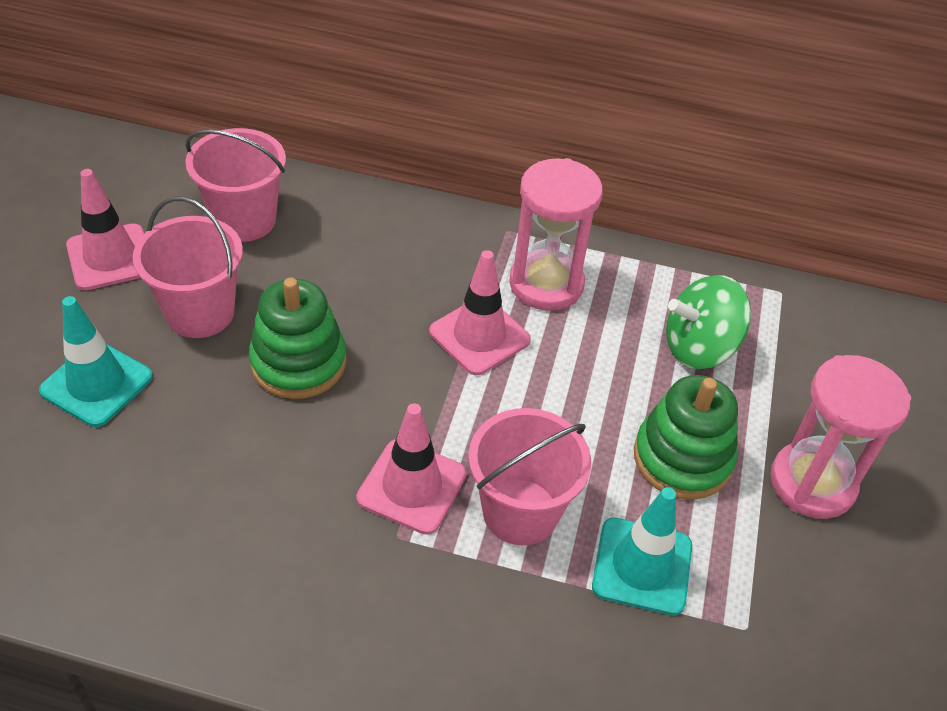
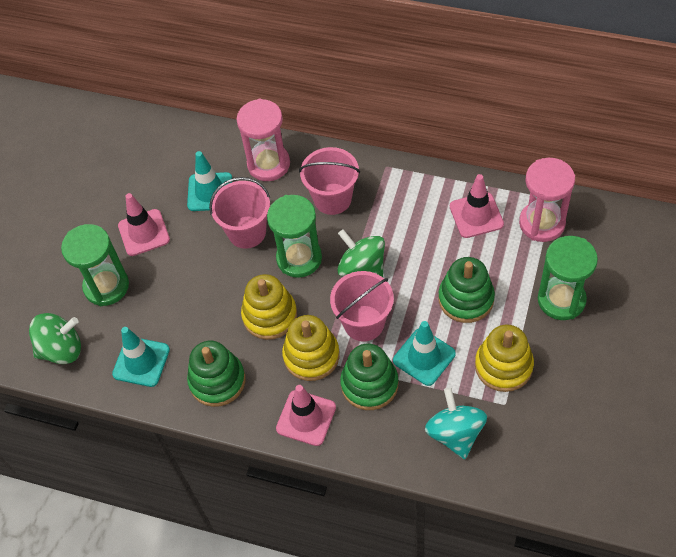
green hourglass: 0 -> 3
green spinning top: 1 -> 2
green stacking toy: 2 -> 3
turquoise spinning top: 0 -> 1
turquoise traffic cone: 2 -> 3
yellow stacking toy: 0 -> 3

